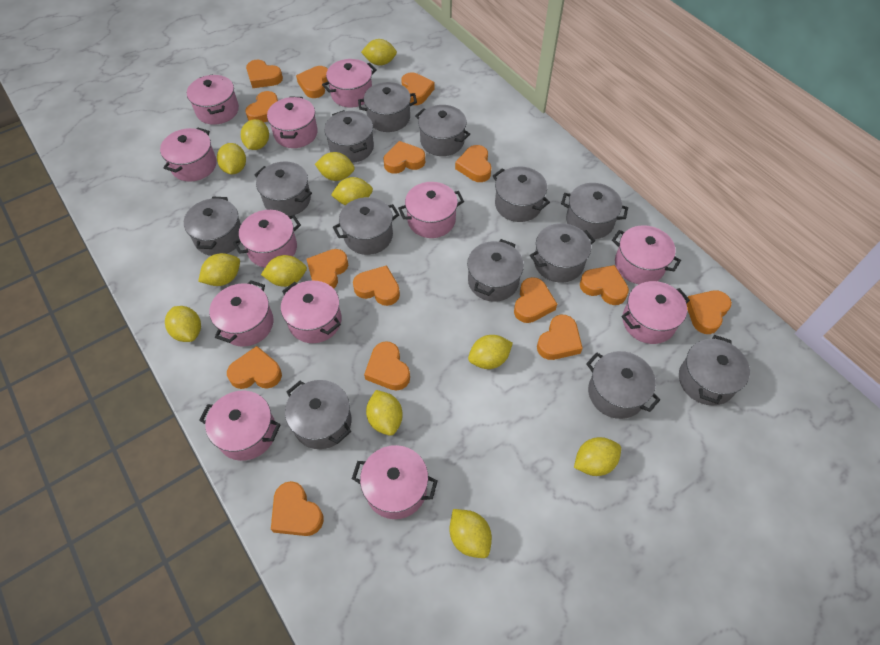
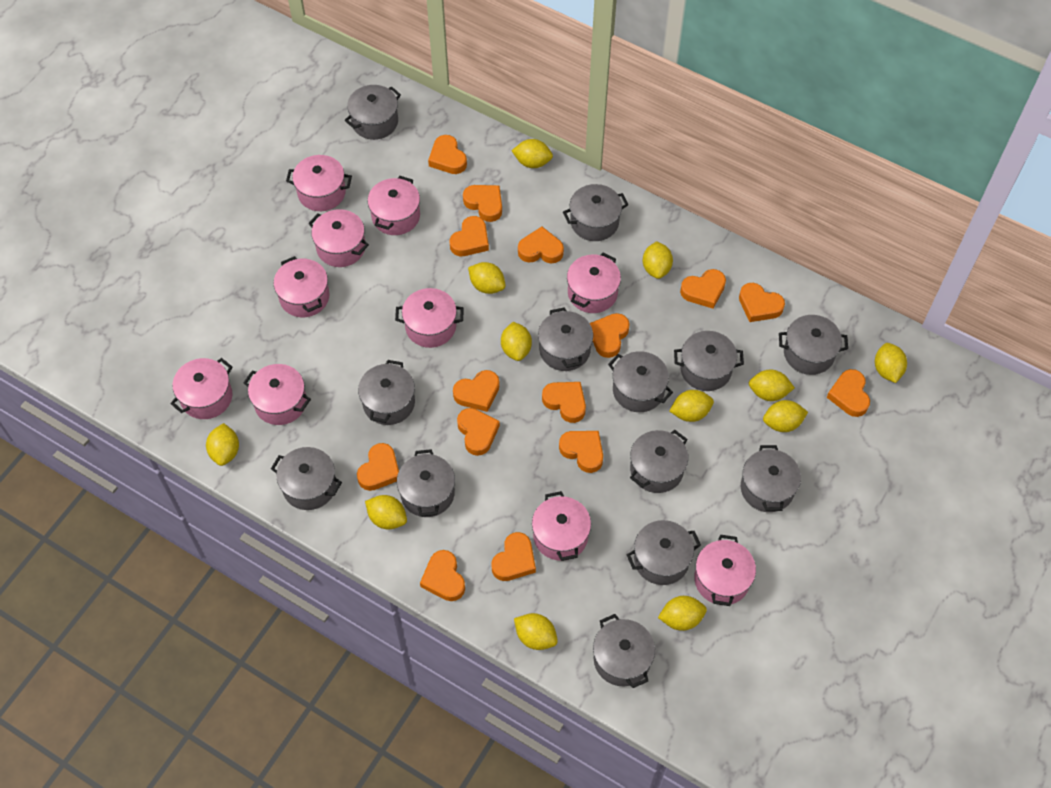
pink pot: 12 -> 10

